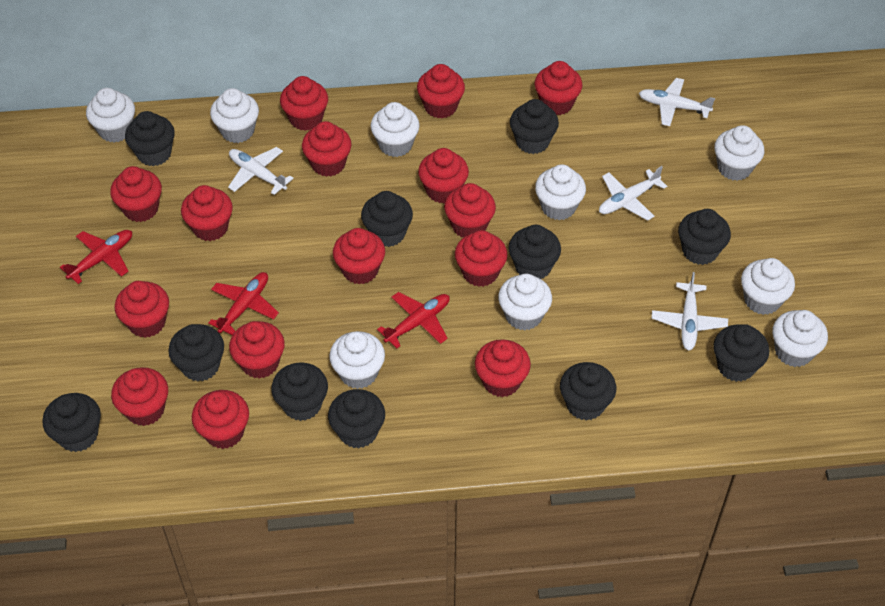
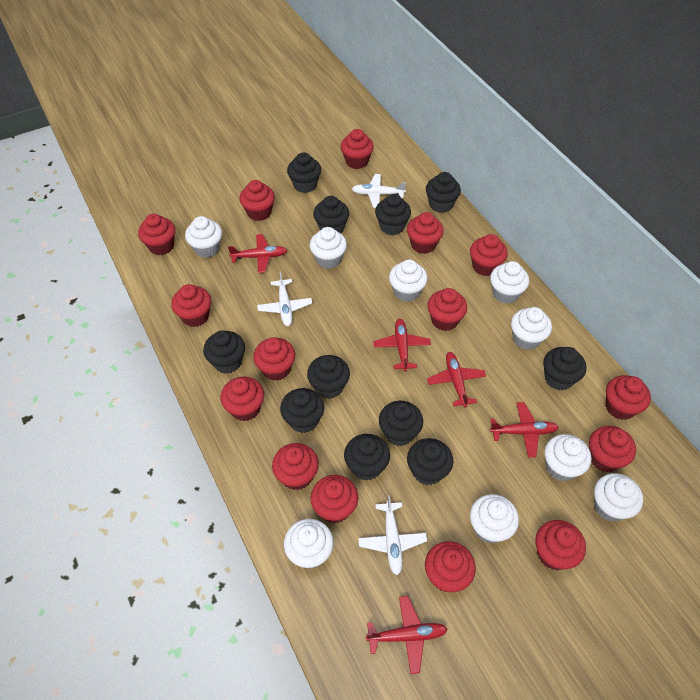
red plane: 3 -> 5
white plane: 4 -> 3

